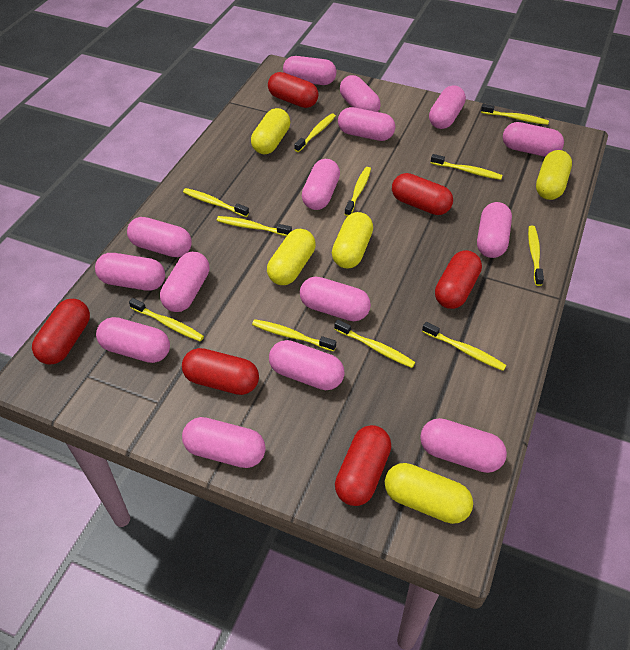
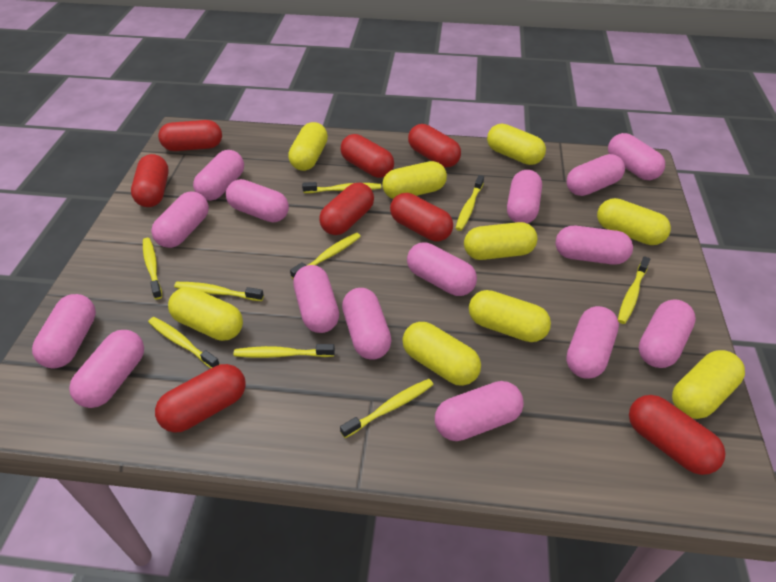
red capsule: 6 -> 8
yellow capsule: 5 -> 9
yellow toothbrush: 11 -> 9

